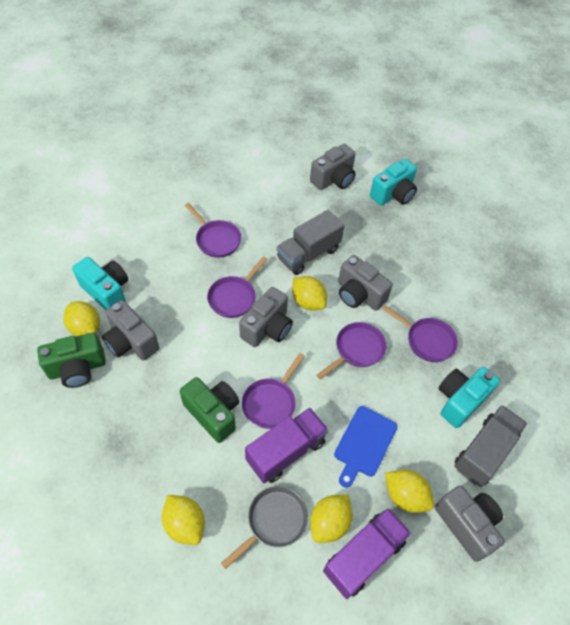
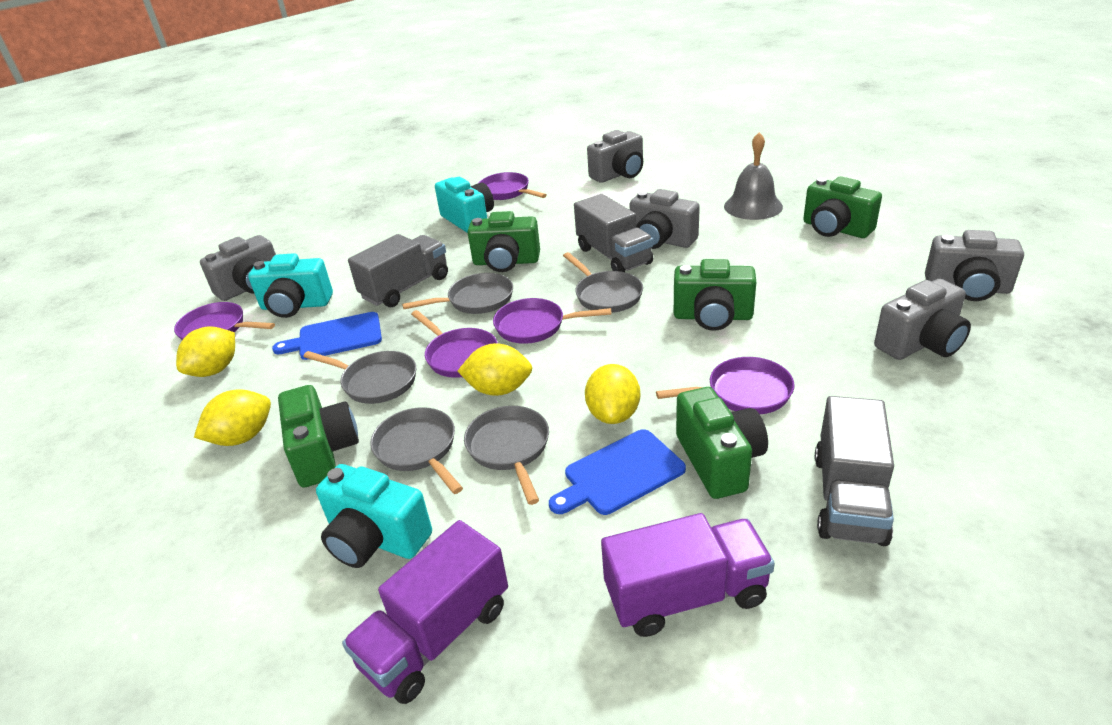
blue cutting board: 1 -> 2
green camera: 2 -> 5
grey bell: 0 -> 1
grey pan: 1 -> 5
grey truck: 2 -> 3
yellow lemon: 5 -> 4

